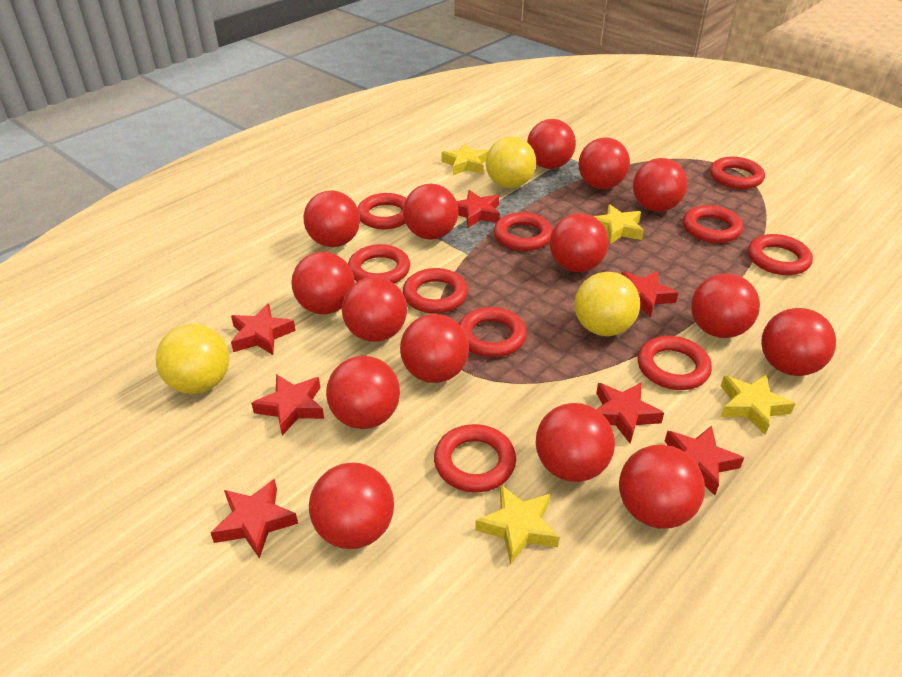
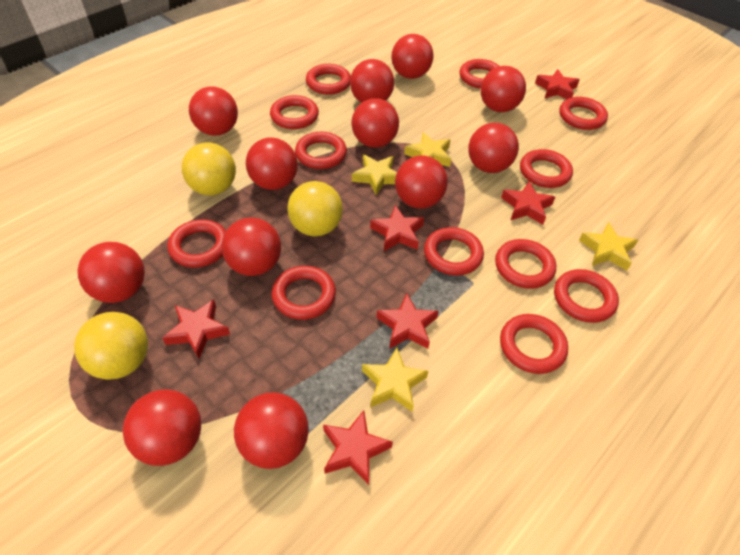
red ball: 15 -> 12
red ring: 10 -> 12
red star: 7 -> 6

